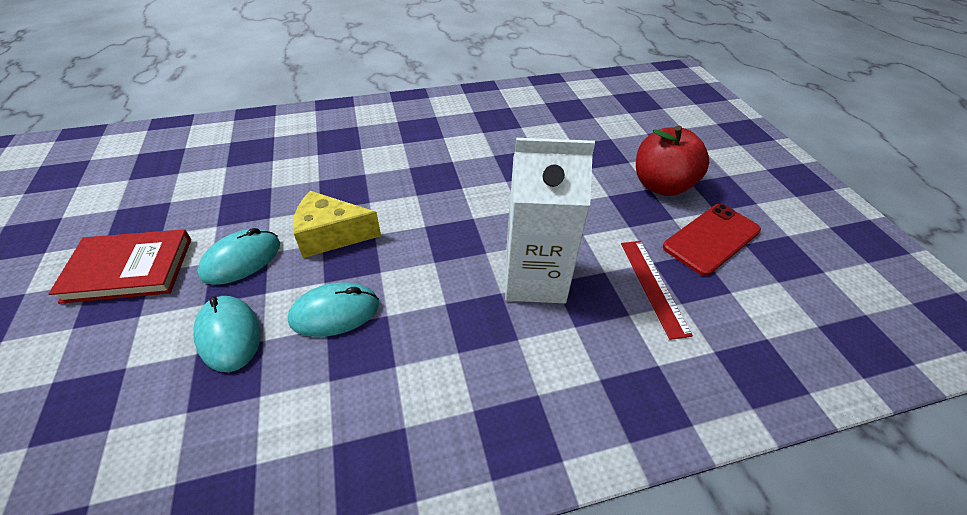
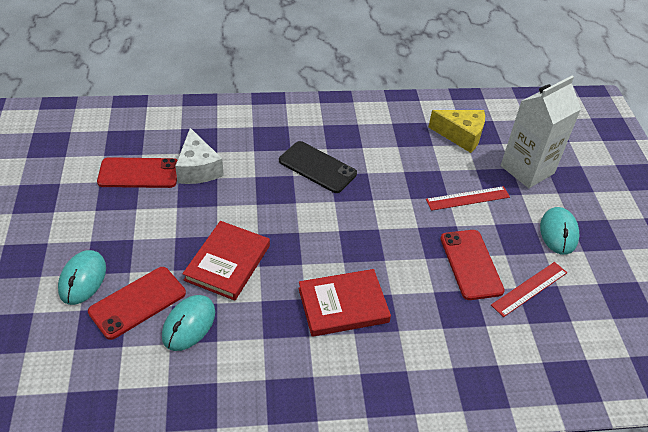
black phone: 0 -> 1
red apple: 1 -> 0
red book: 1 -> 2
red phone: 1 -> 3
red ruler: 1 -> 2
white cheese: 0 -> 1

